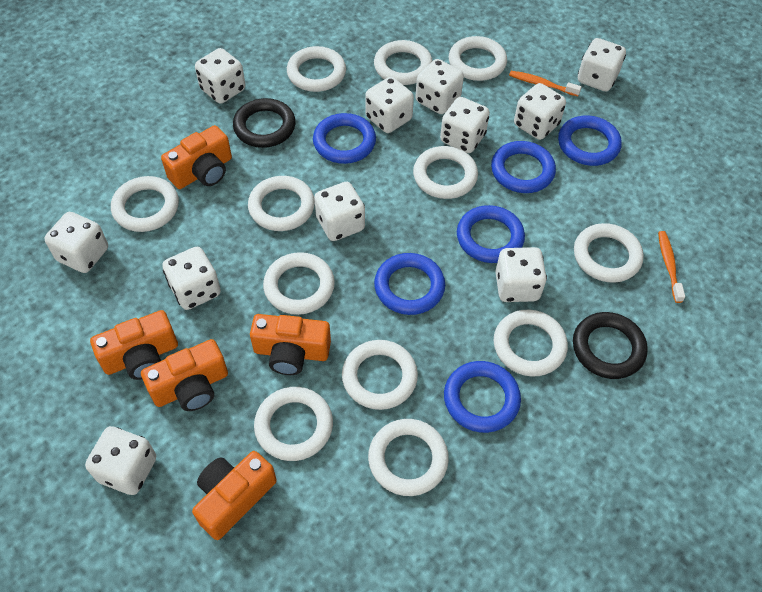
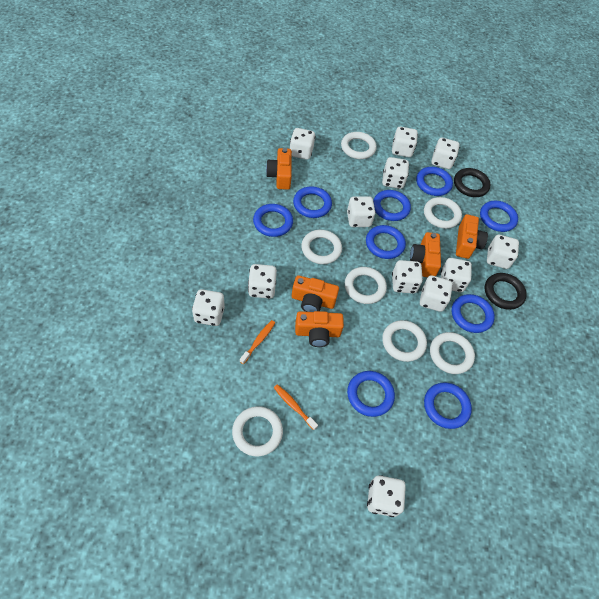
blue ring: 6 -> 9
white dice: 11 -> 12
white ring: 12 -> 7

